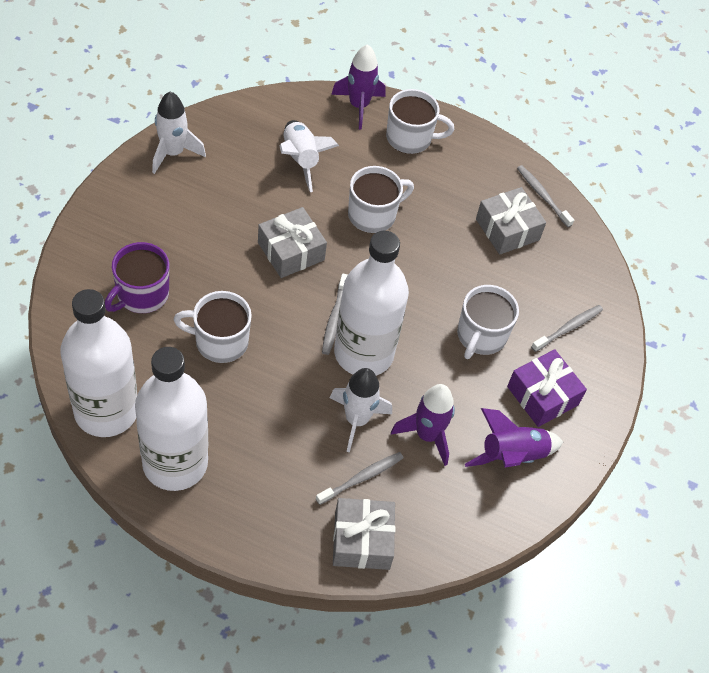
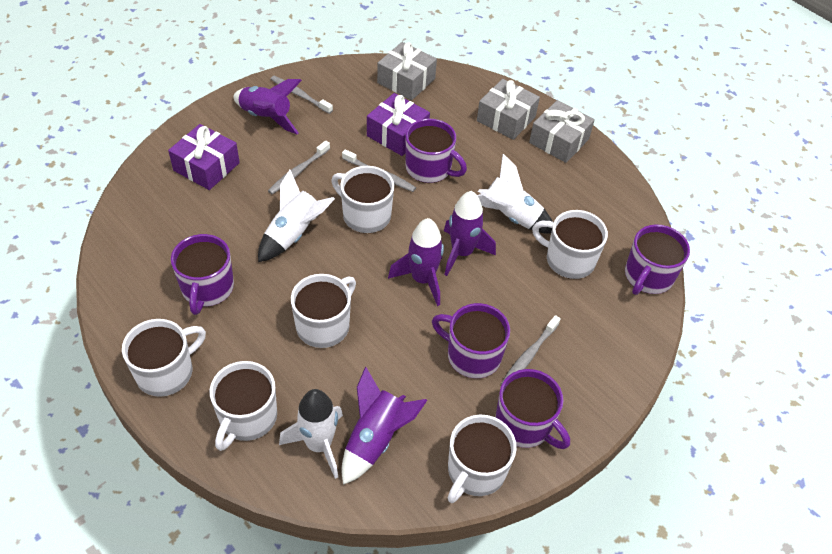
purple gift: 1 -> 2
purple mug: 1 -> 5
purple rocket: 3 -> 4
white bottle: 3 -> 0
white mug: 4 -> 6

